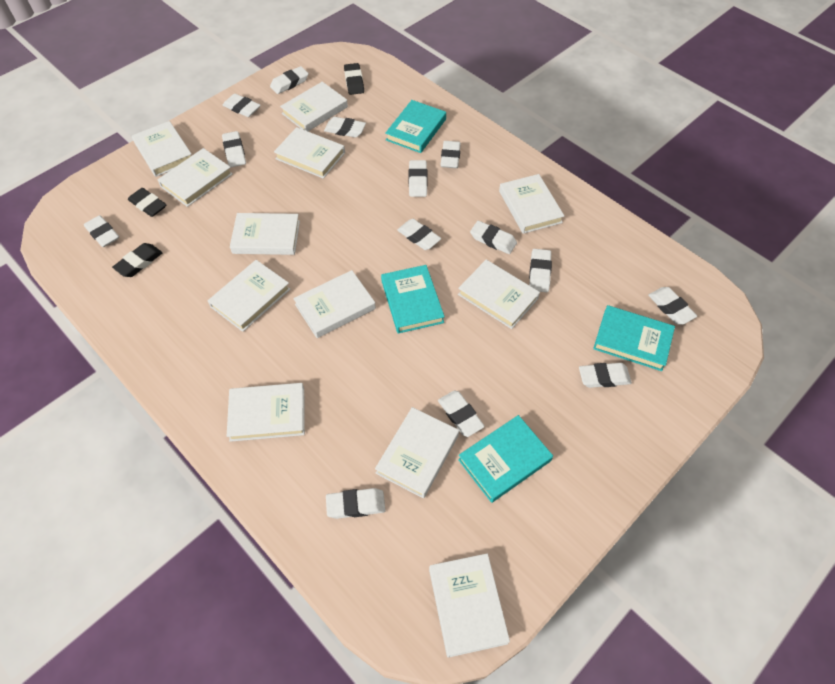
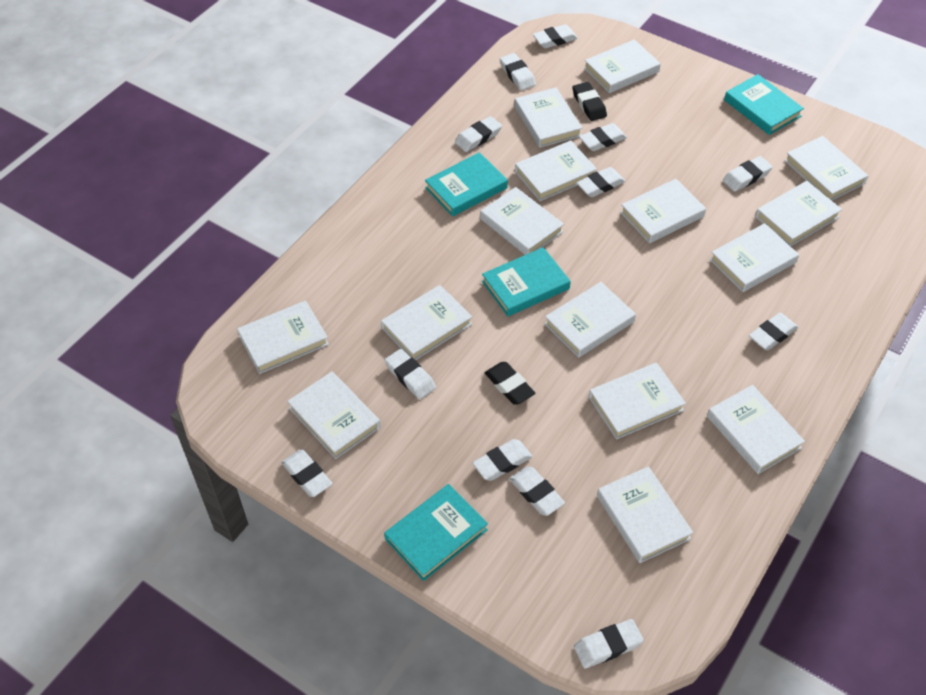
black eraser: 3 -> 2
white book: 12 -> 15
white eraser: 14 -> 12

